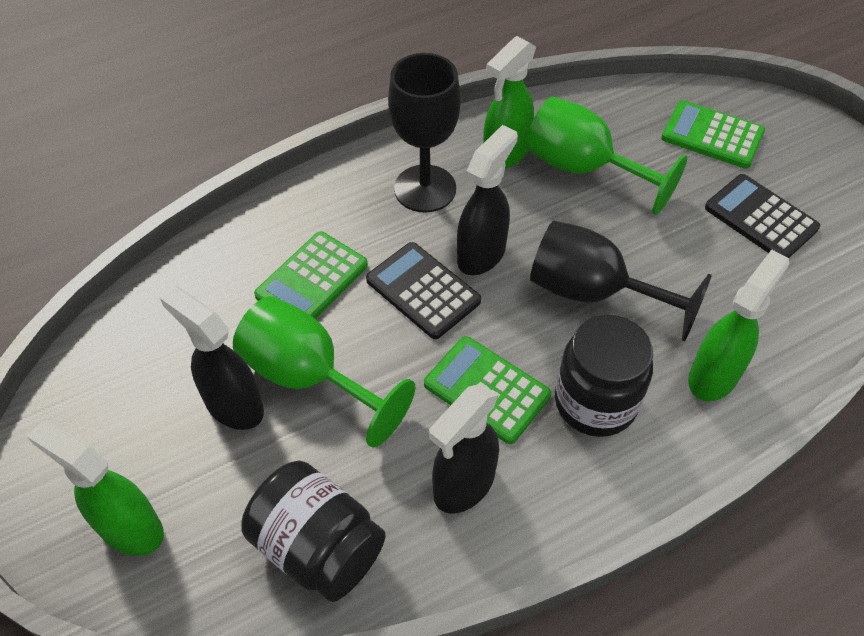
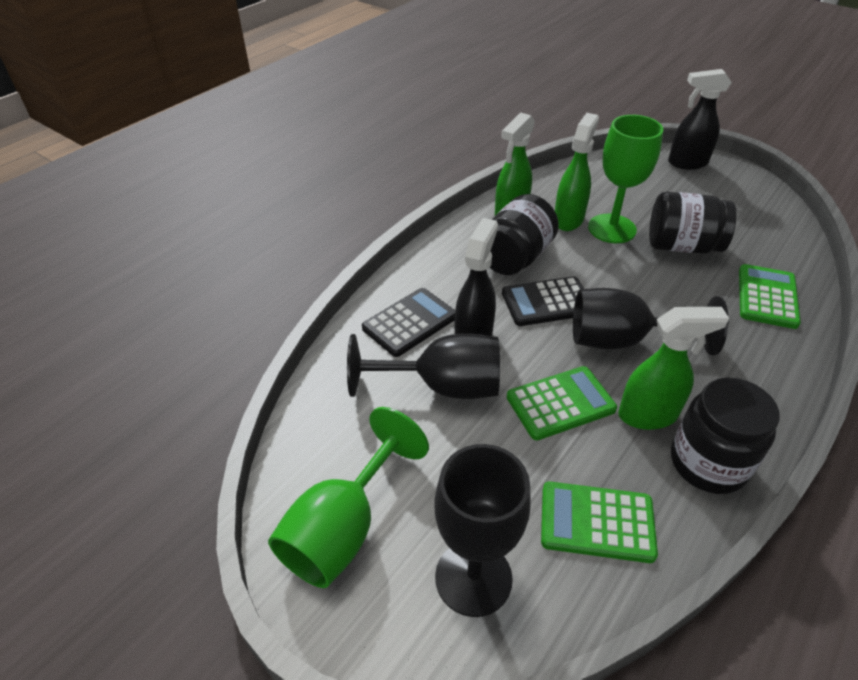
black goblet: 2 -> 3
black jar: 2 -> 3
black spray bottle: 3 -> 2

